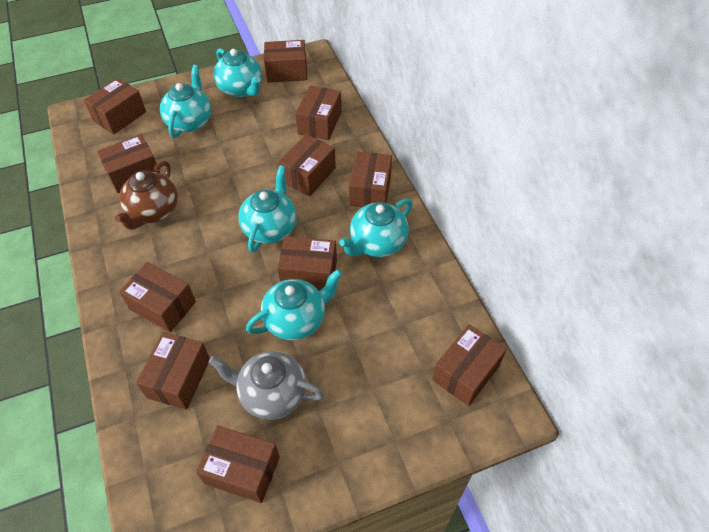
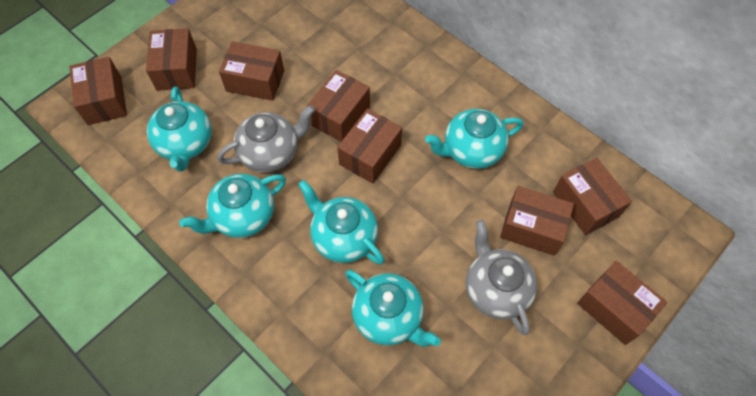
brown box: 11 -> 8
brown teapot: 1 -> 0
grey teapot: 1 -> 2

